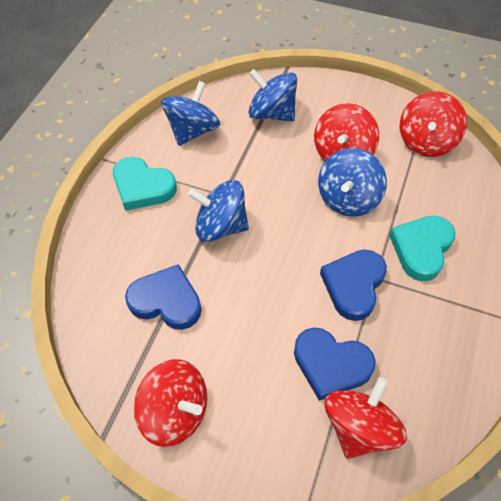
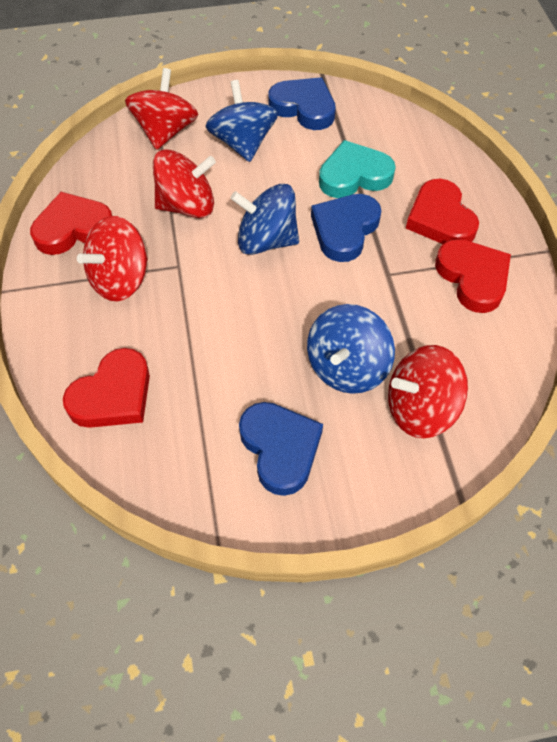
blue spinning top: 4 -> 3
red heart: 0 -> 4
turquoise heart: 2 -> 1

